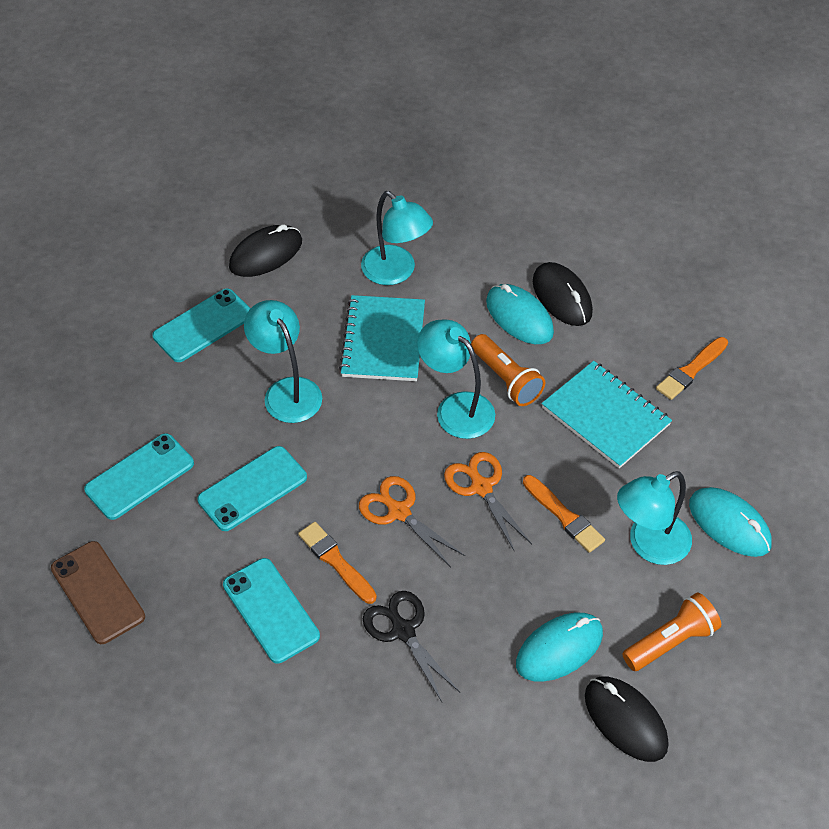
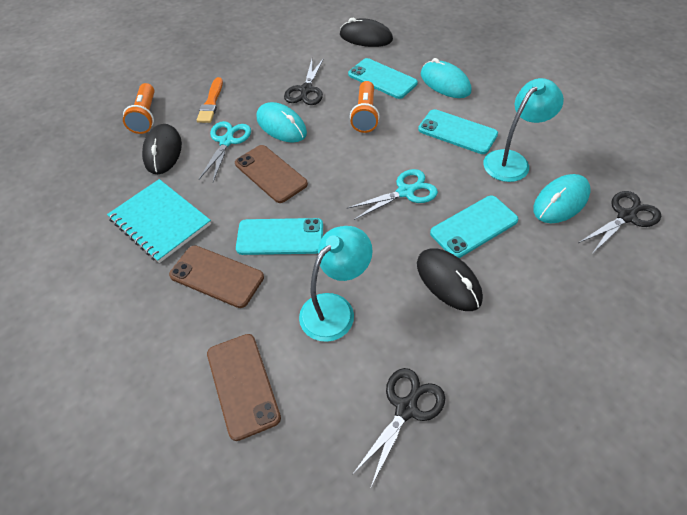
black scissors: 1 -> 3
brown phone: 1 -> 3
orange brush: 3 -> 1
orange scissors: 2 -> 0
turquoise lamp: 4 -> 2
turquoise notebook: 2 -> 1
turquoise scissors: 0 -> 2

